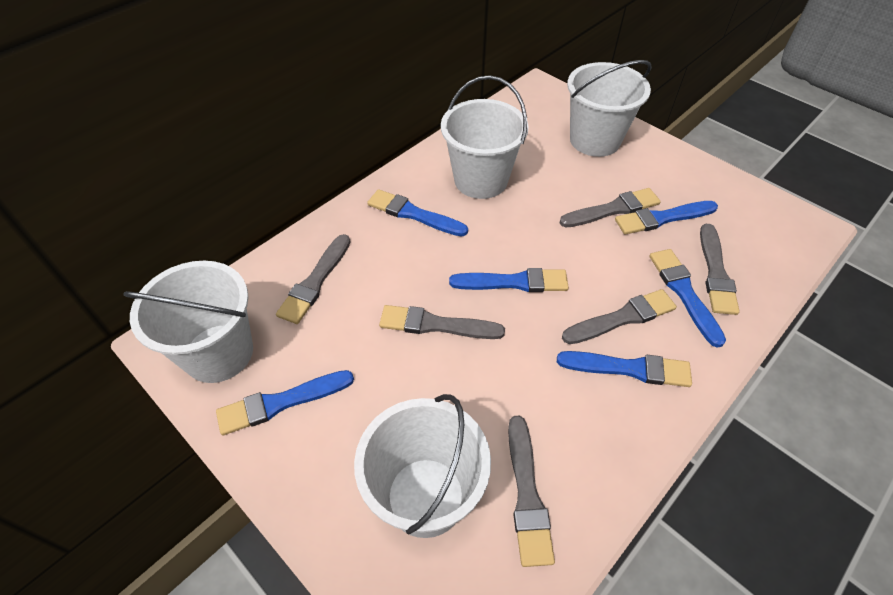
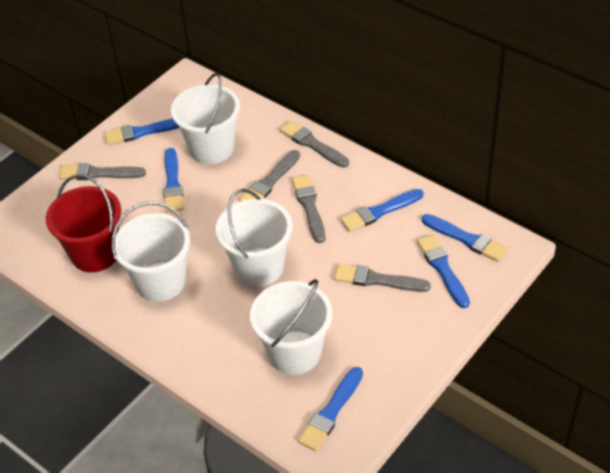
grey brush: 6 -> 5
red bucket: 0 -> 1

